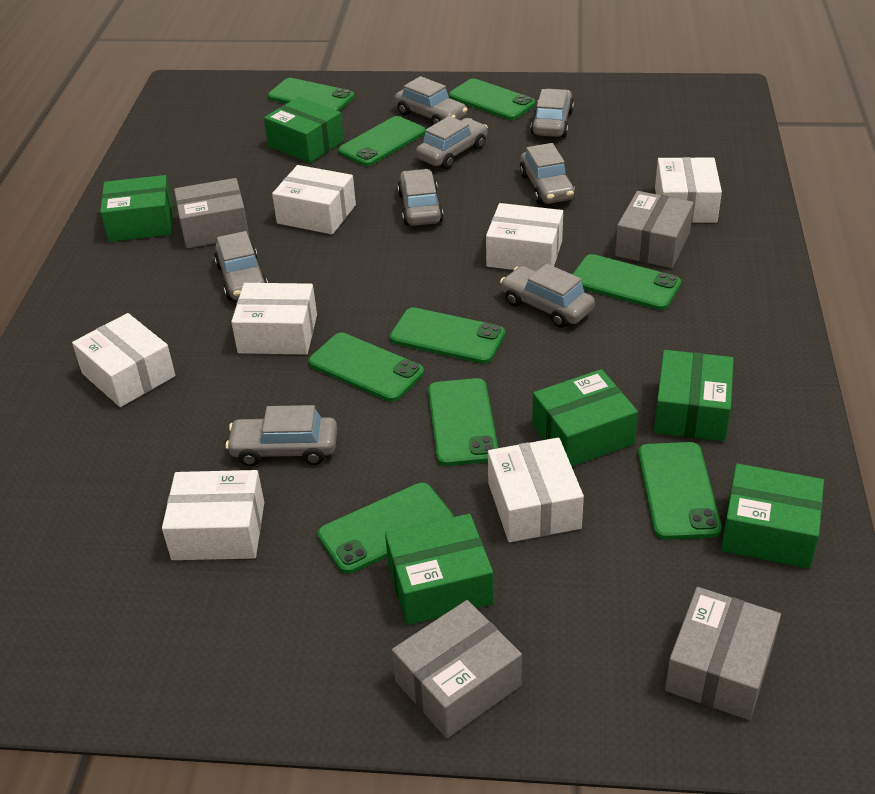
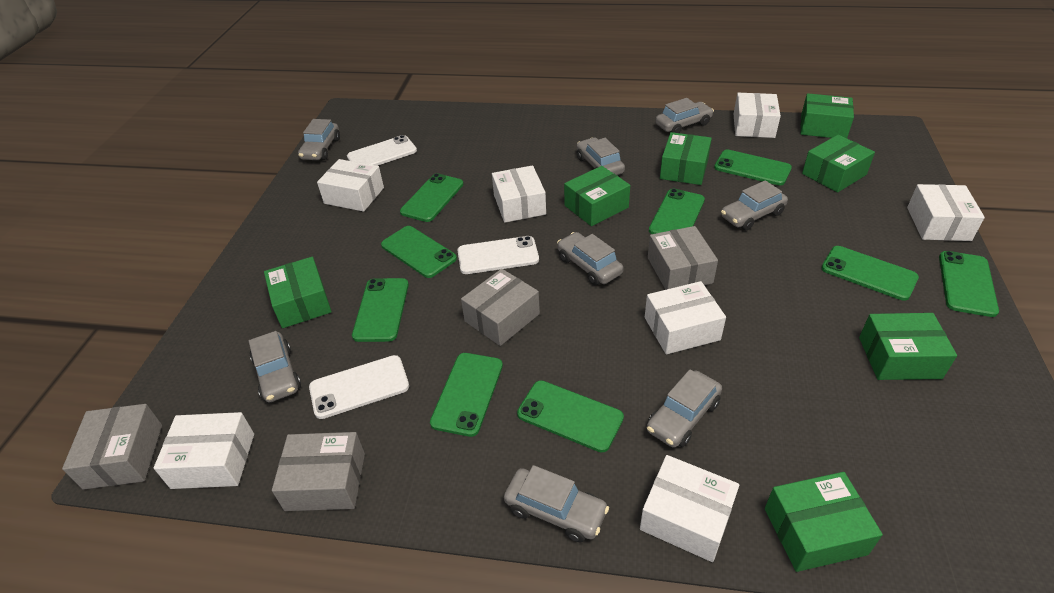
green box: 6 -> 7
white phone: 0 -> 3

